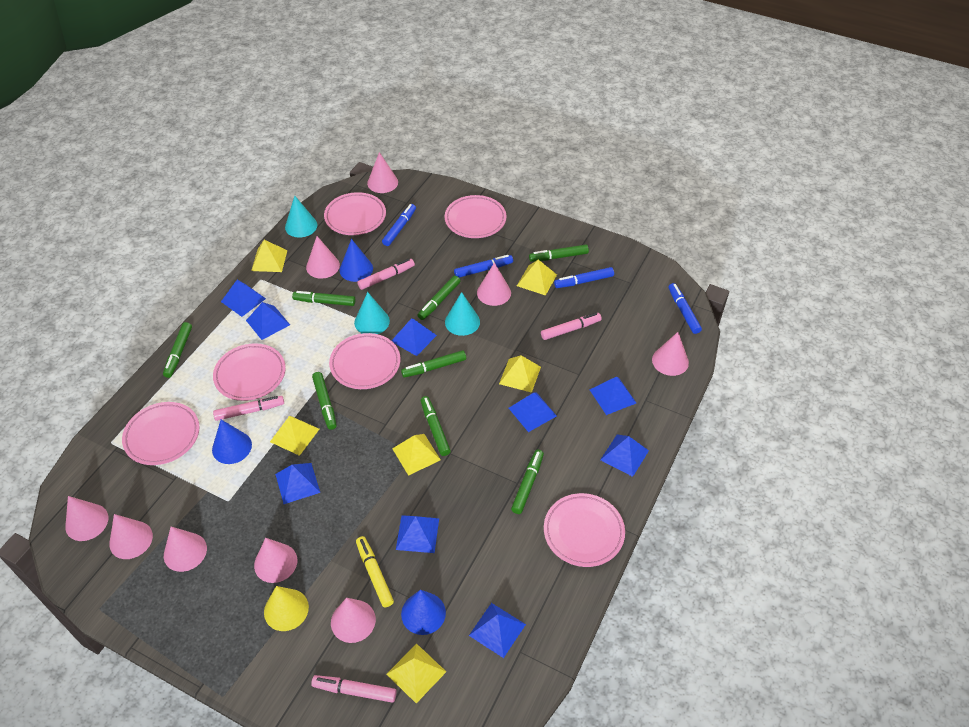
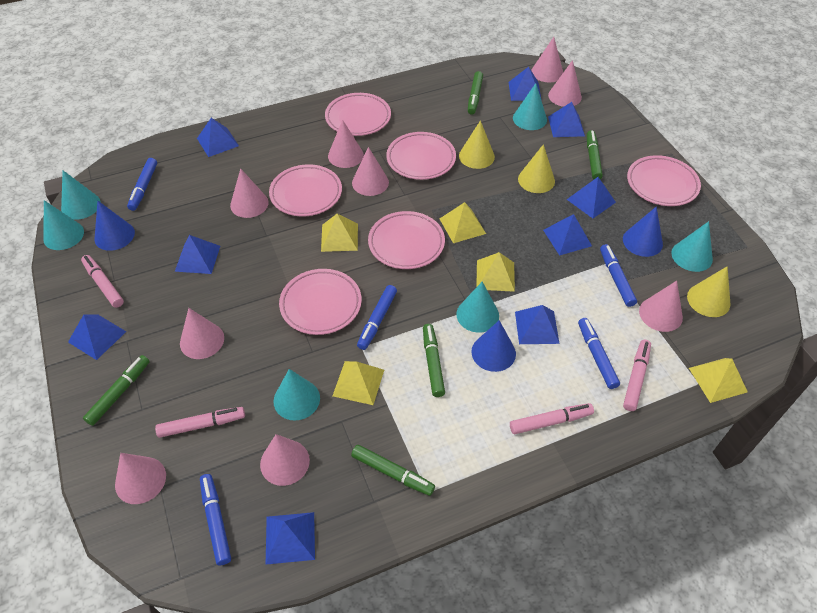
blue marker: 4 -> 5
green marker: 8 -> 5
turquoise cone: 3 -> 6
yellow cone: 1 -> 3
yellow marker: 1 -> 0
yellow pyramid: 6 -> 5

